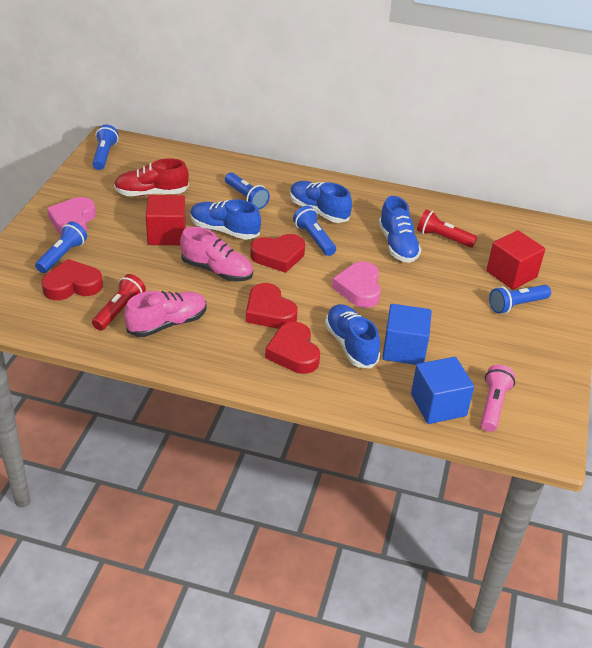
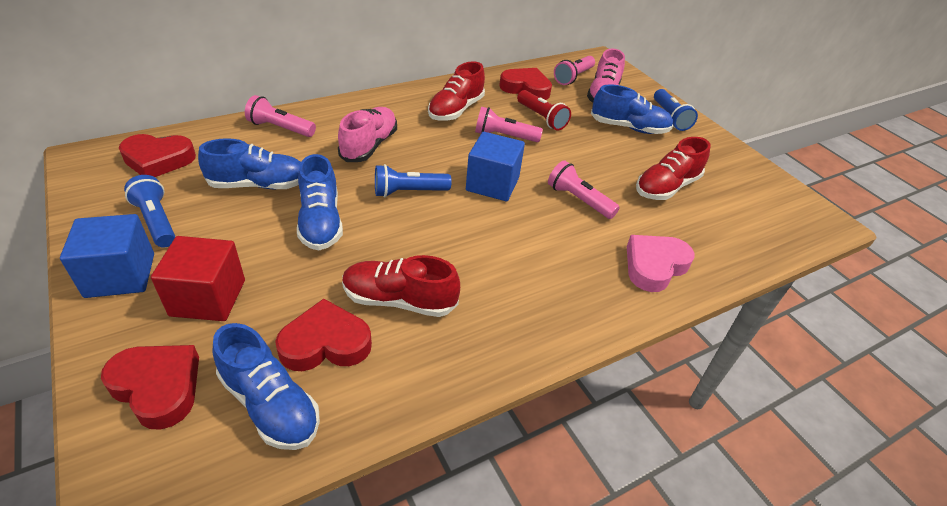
blue flashlight: 5 -> 3
pink flashlight: 1 -> 4
pink heart: 2 -> 1
red cube: 2 -> 1
red flashlight: 2 -> 1
red shoe: 1 -> 3

